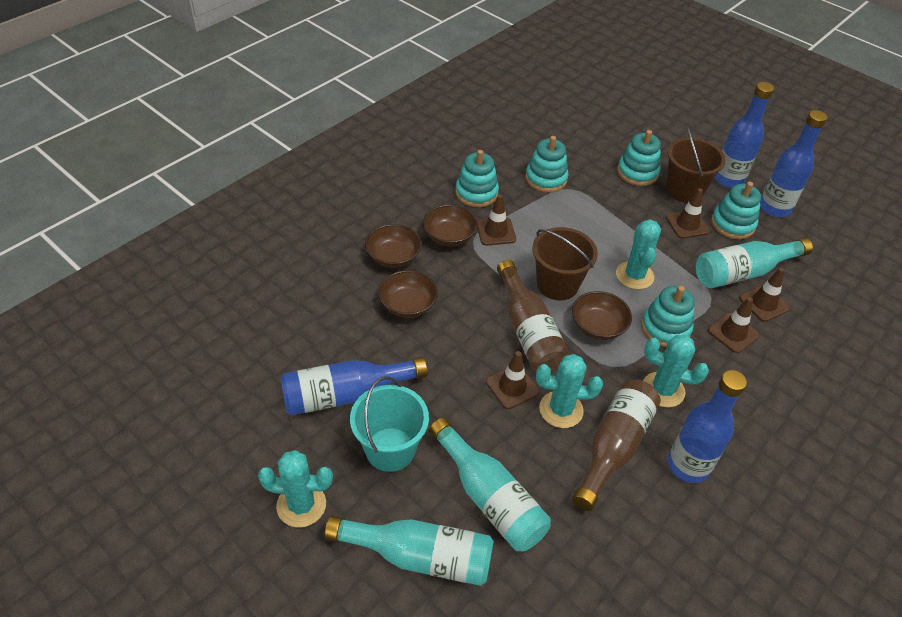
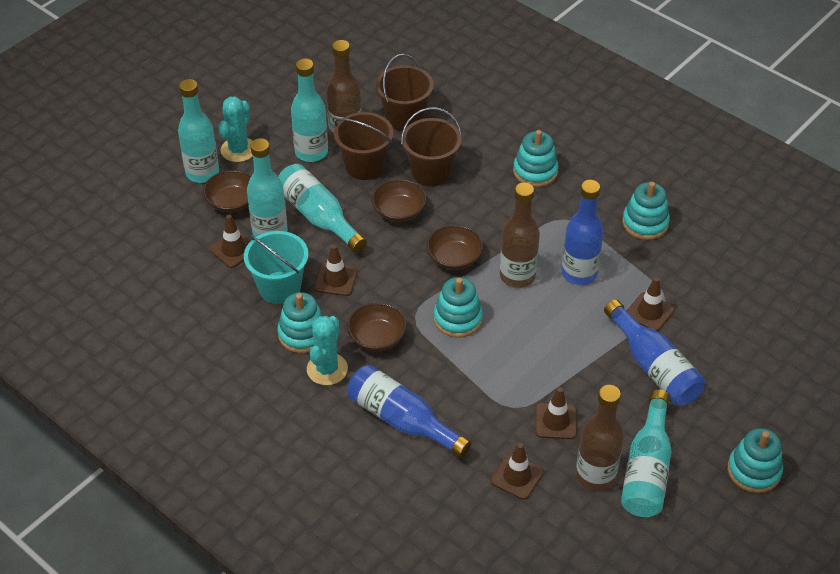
blue bottle: 4 -> 3
brown bottle: 2 -> 3
brown bucket: 2 -> 3
turquoise bottle: 3 -> 5
turquoise cactus: 4 -> 2

